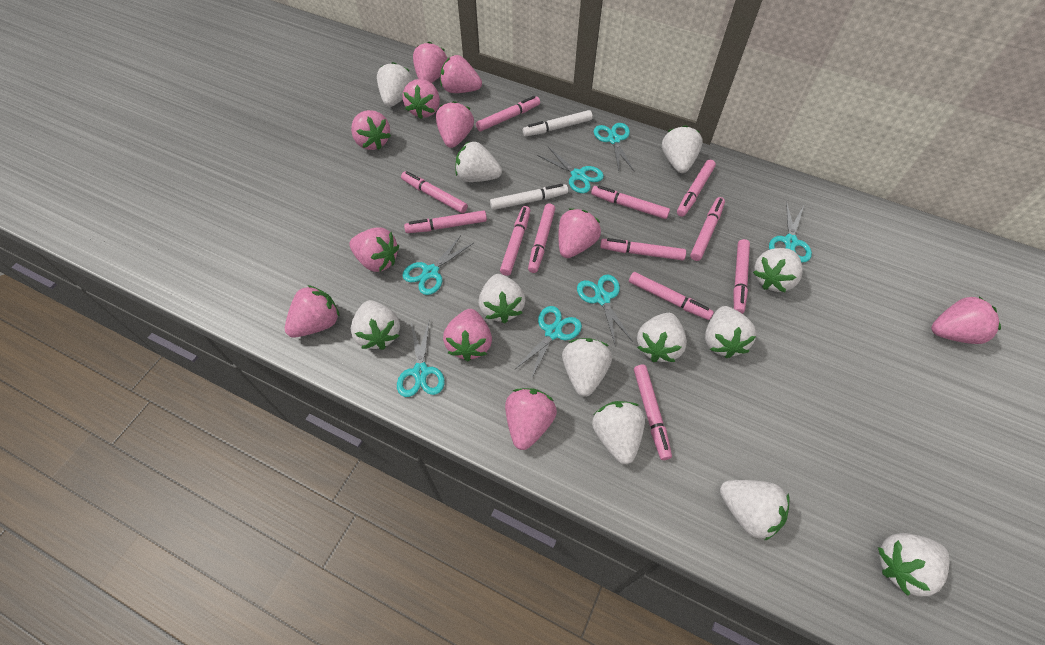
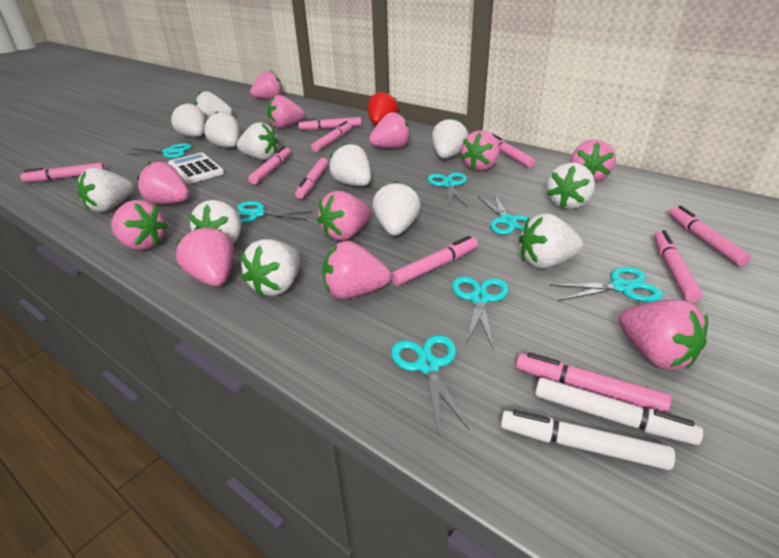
pink marker: 12 -> 10
red strawberry: 0 -> 1
white calculator: 0 -> 1

